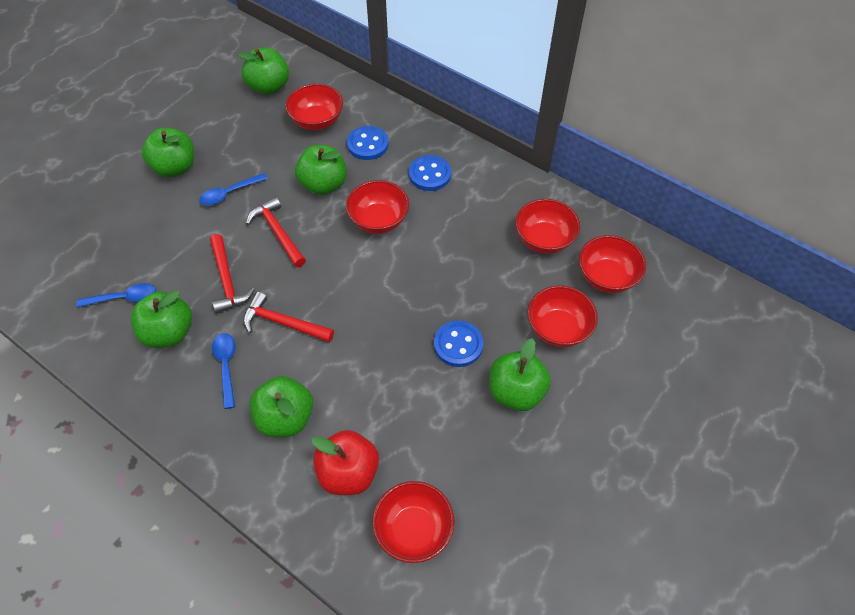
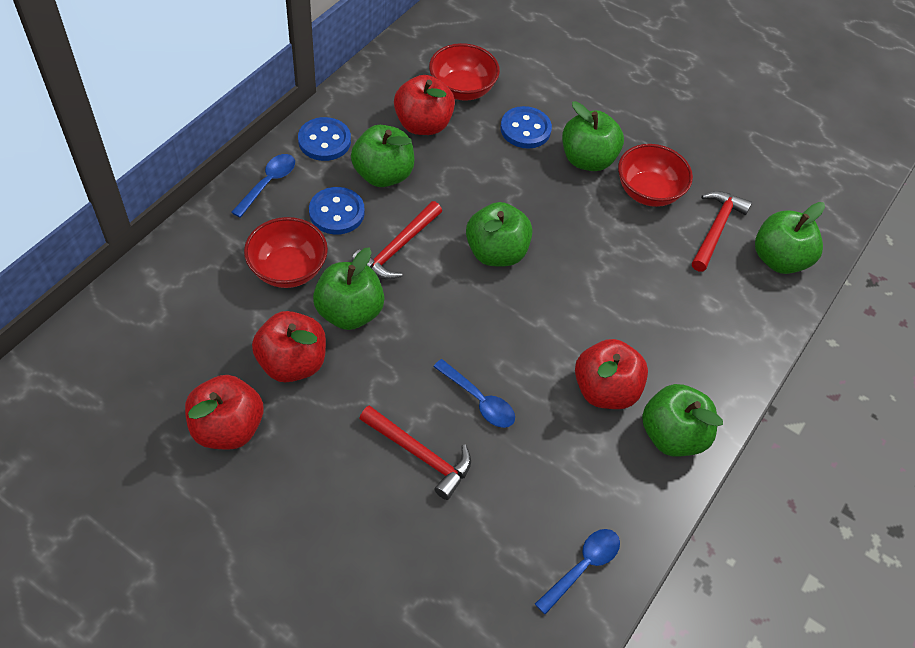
red apple: 1 -> 4
red bowl: 6 -> 3

